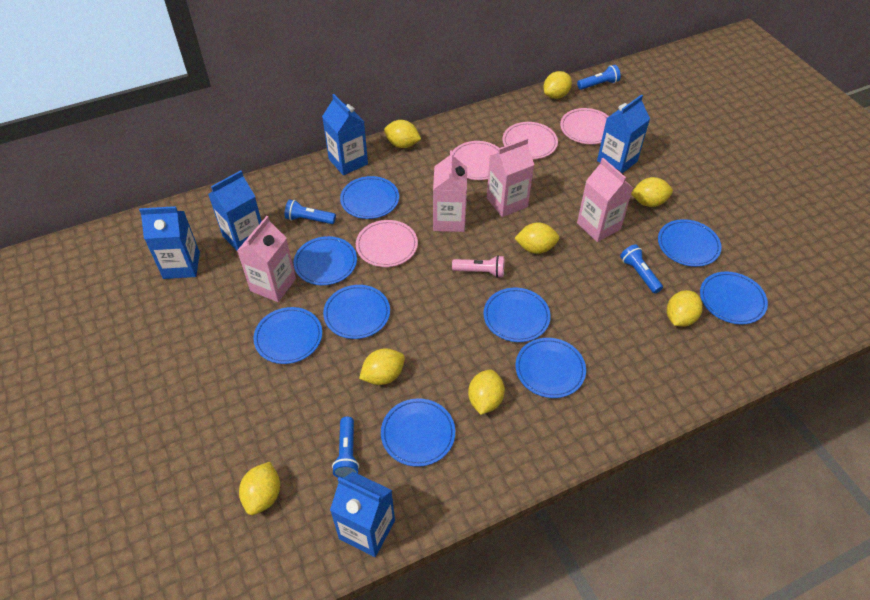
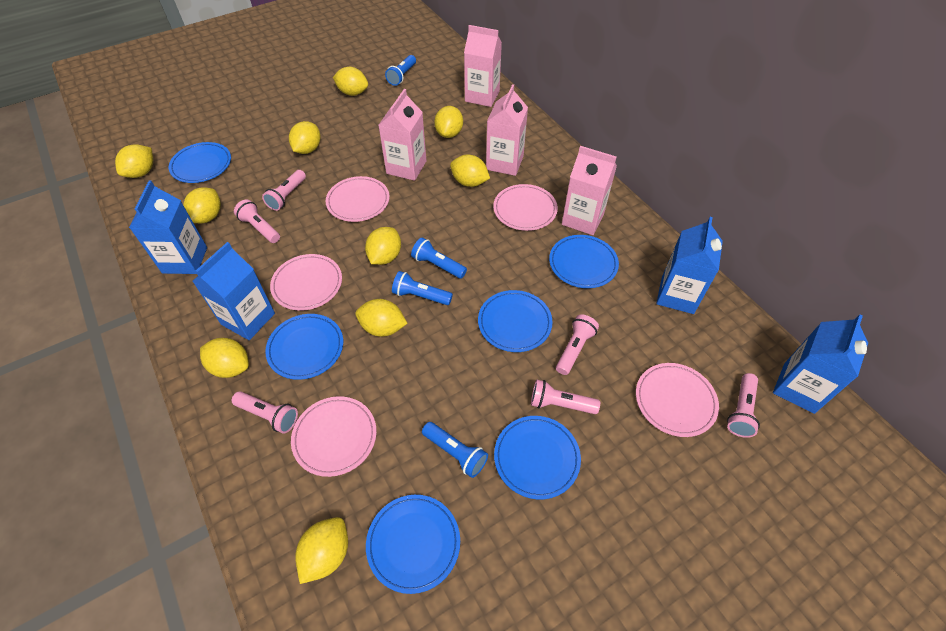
blue carton: 5 -> 4
blue plate: 9 -> 6
pink flashlight: 1 -> 6
pink plate: 4 -> 5
yellow lemon: 8 -> 10

